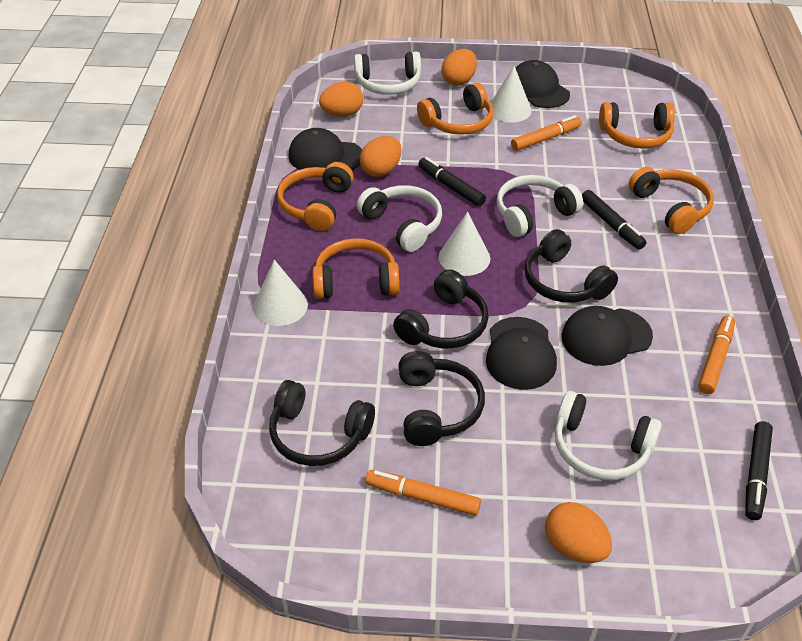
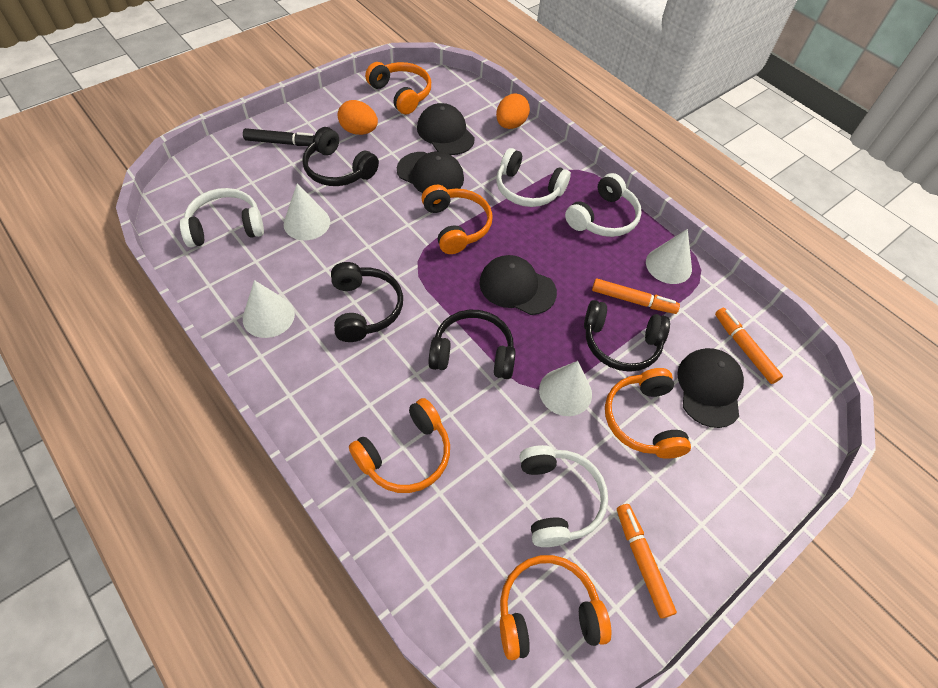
black marker: 3 -> 1
orange egg: 4 -> 2
white cone: 3 -> 4

